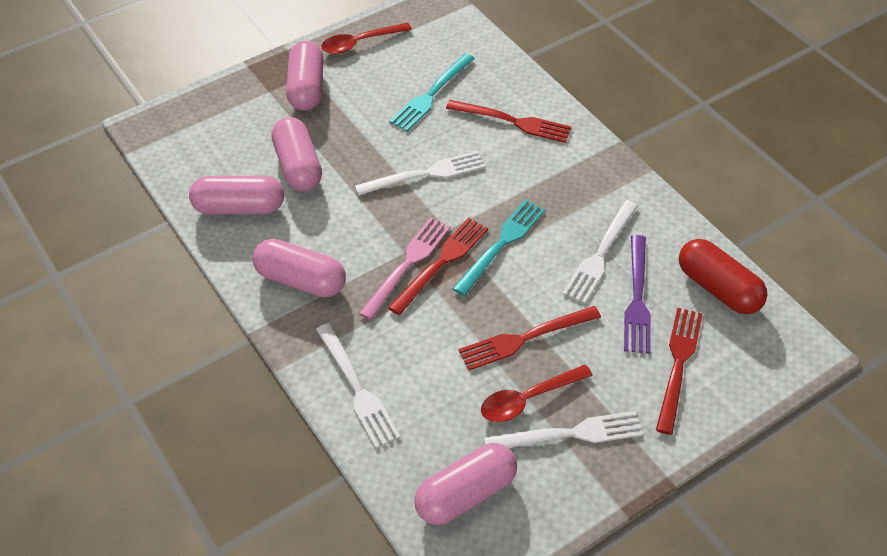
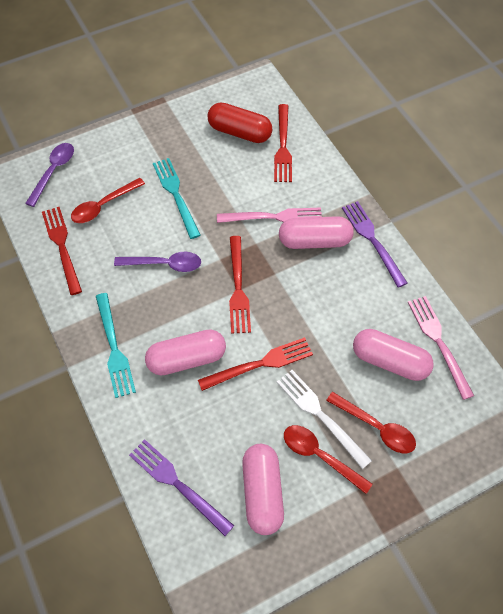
pink capsule: 5 -> 4
pink fork: 1 -> 2
purple fork: 1 -> 2
purple spoon: 0 -> 2
red spoon: 2 -> 3
white fork: 4 -> 1

